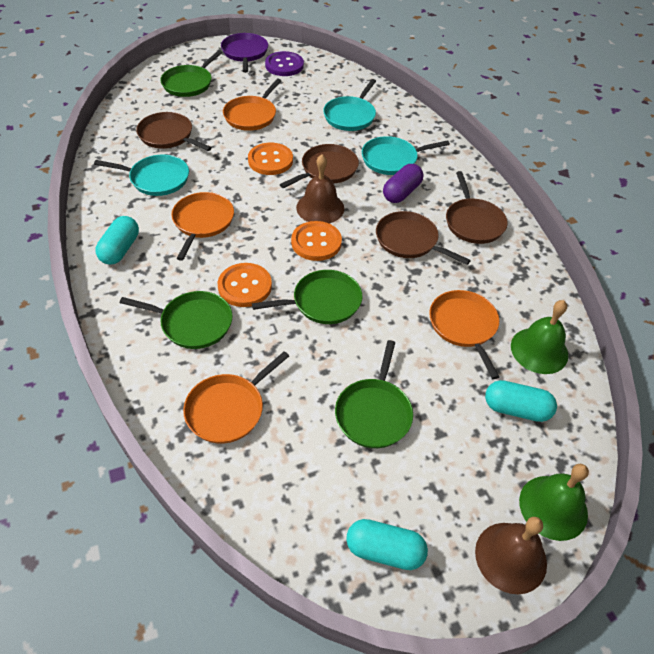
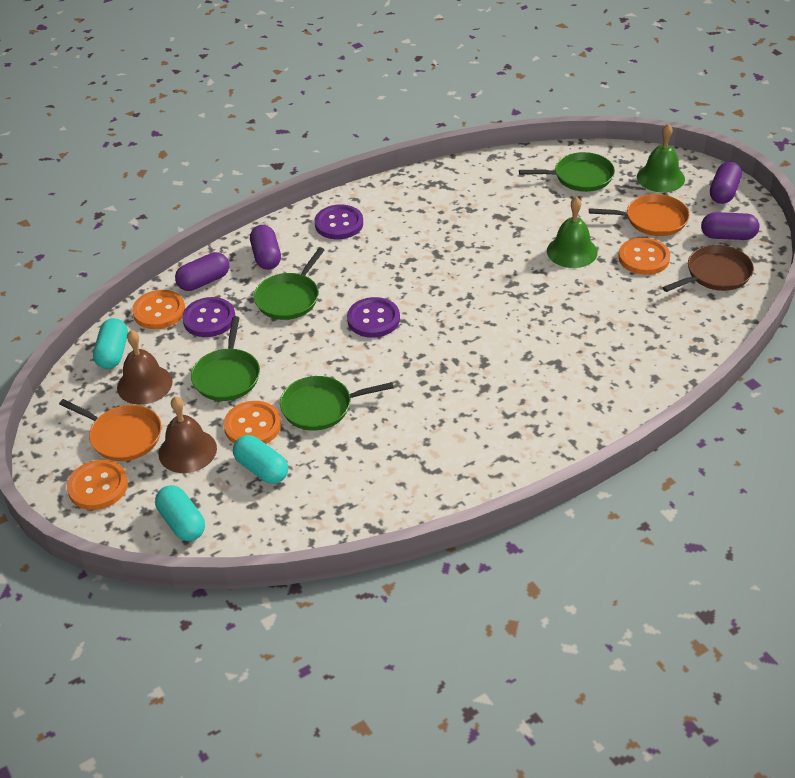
brown pan: 4 -> 1
orange button: 3 -> 4
orange pan: 4 -> 2
purple button: 1 -> 3
purple capsule: 1 -> 4
purple pan: 1 -> 0
turquoise pan: 3 -> 0

